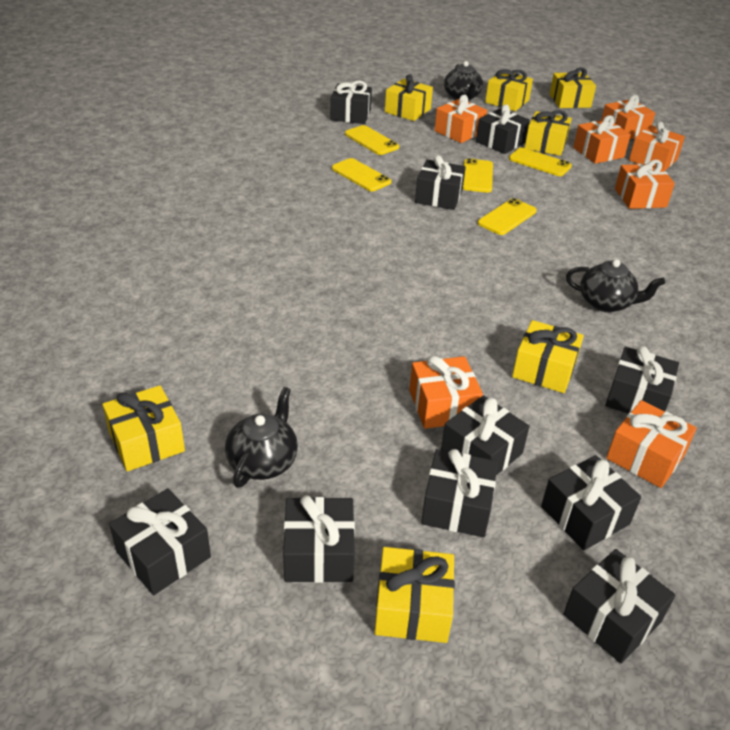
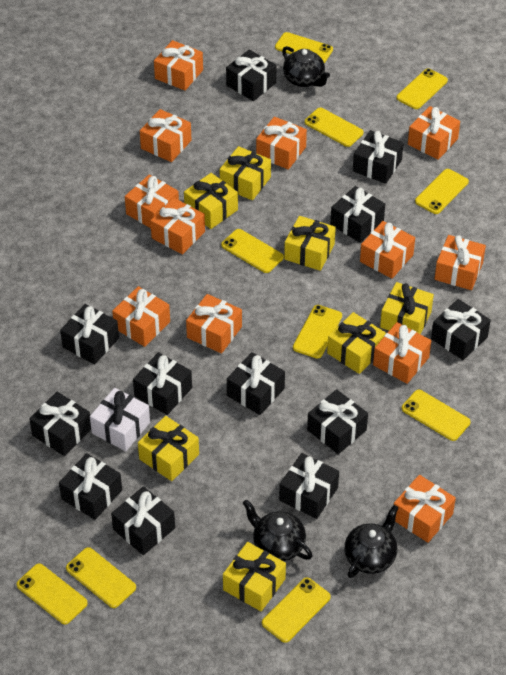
black gift: 10 -> 12
orange gift: 7 -> 12
white gift: 0 -> 1
yellow phone: 5 -> 10

